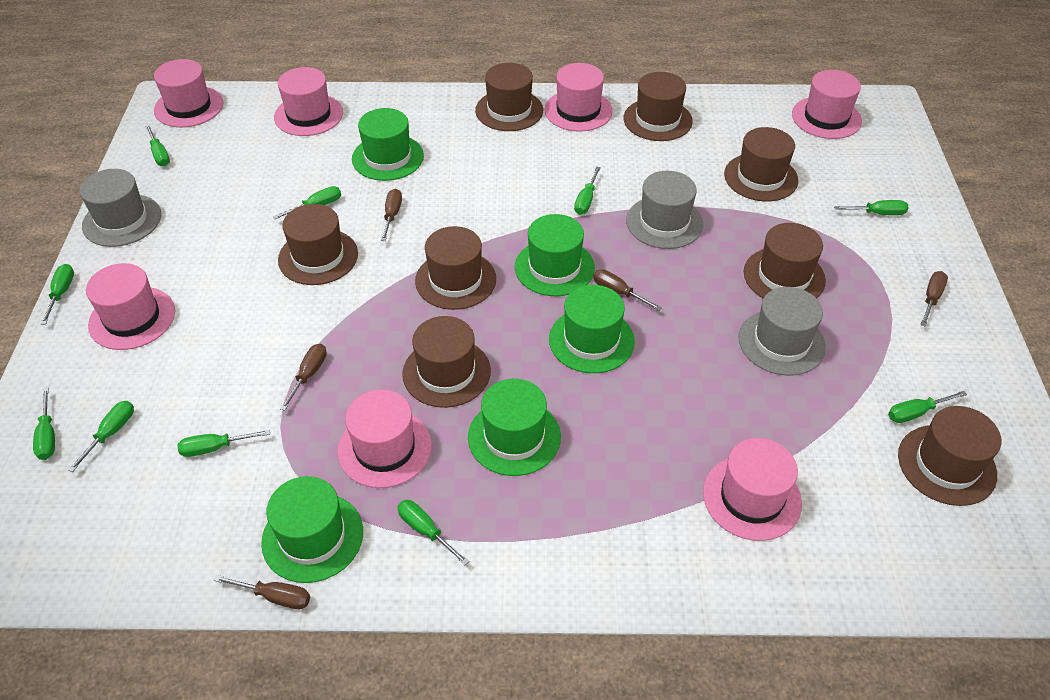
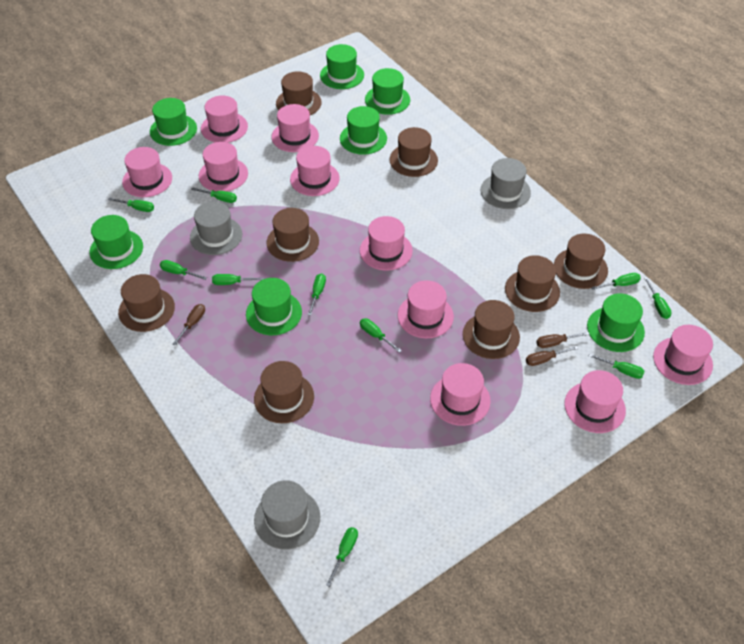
brown screwdriver: 5 -> 3
green hat: 5 -> 7
pink hat: 7 -> 10

